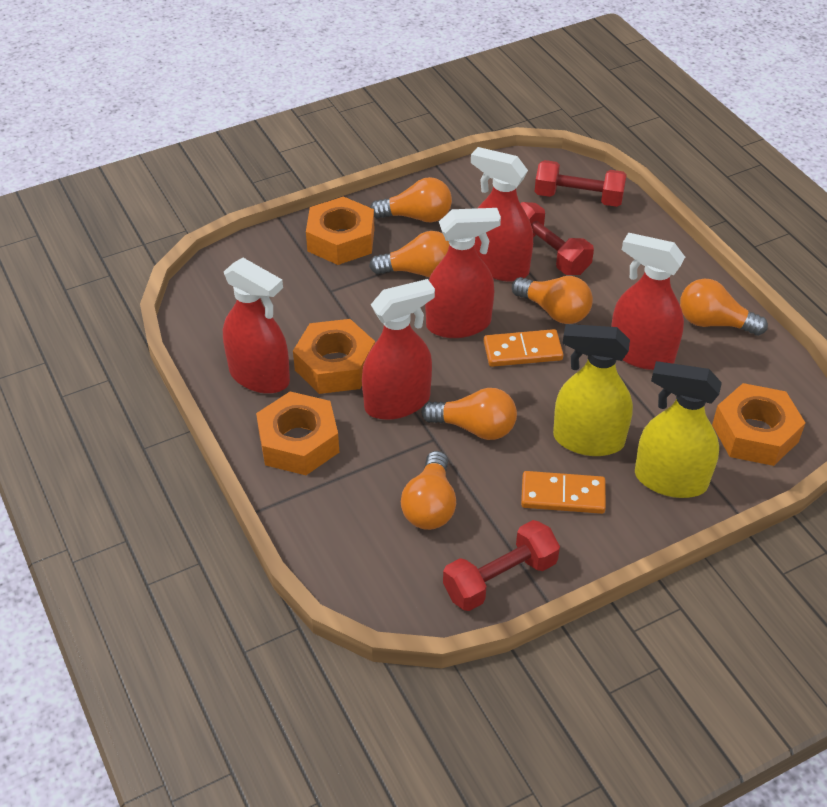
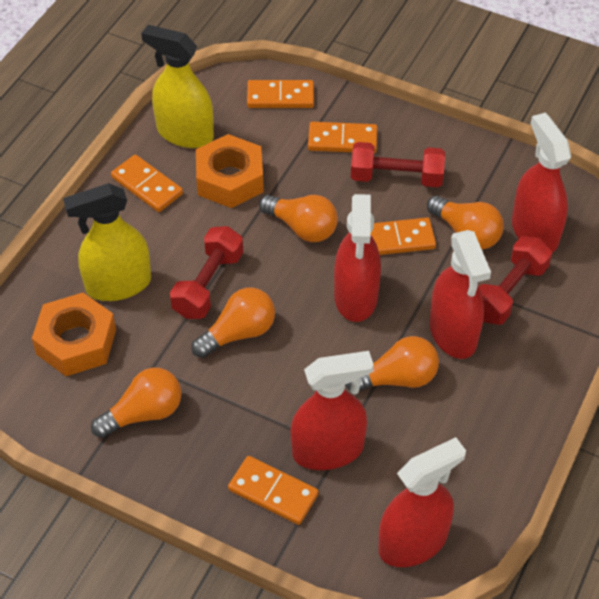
orange domino: 2 -> 5
orange light bulb: 6 -> 5
orange nut: 4 -> 2

